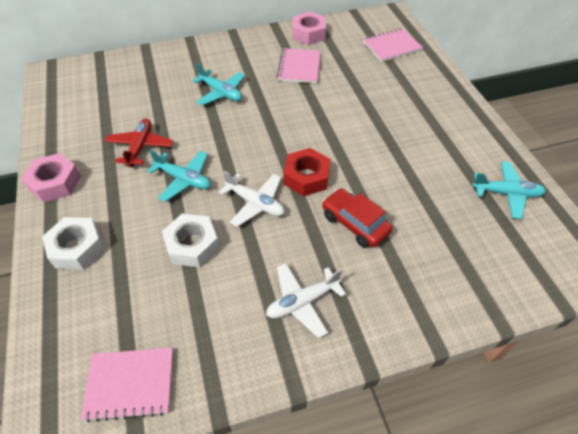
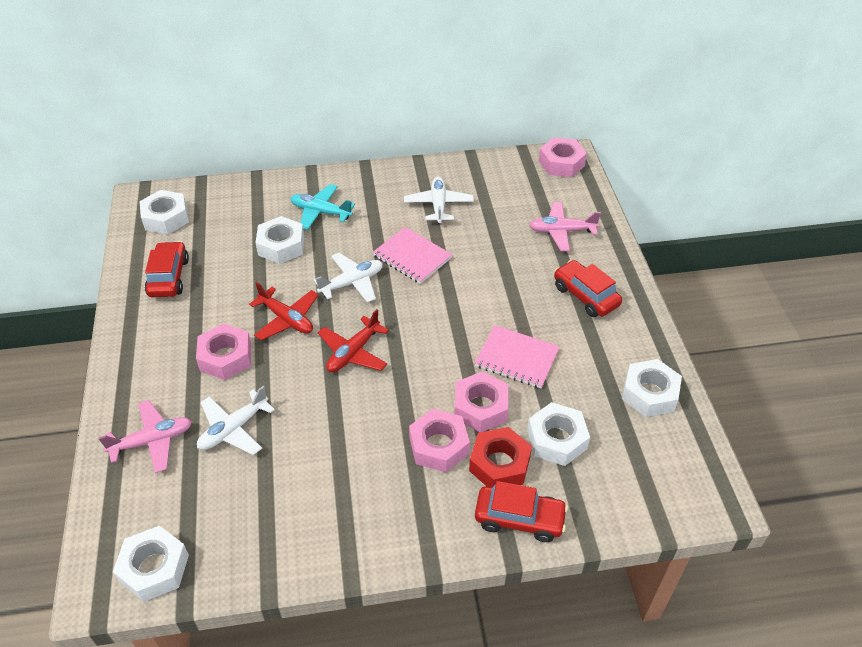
pink notebook: 3 -> 2
pink nut: 2 -> 4
pink plane: 0 -> 2
red car: 1 -> 3
red plane: 1 -> 2
turquoise plane: 3 -> 1
white nut: 2 -> 5
white plane: 2 -> 3

